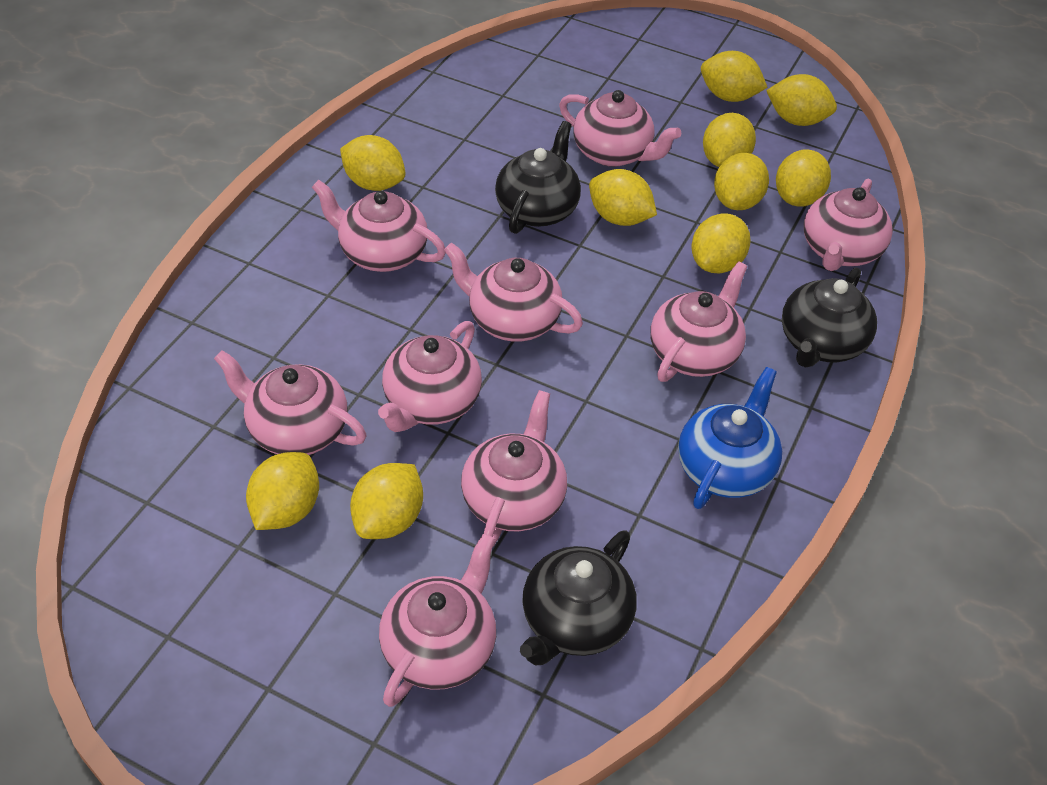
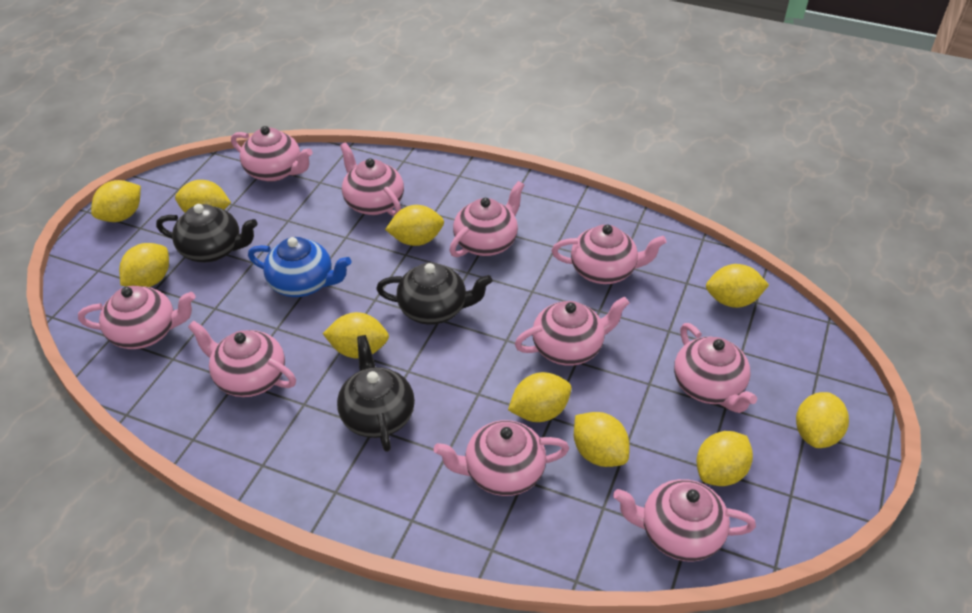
pink teapot: 9 -> 10

